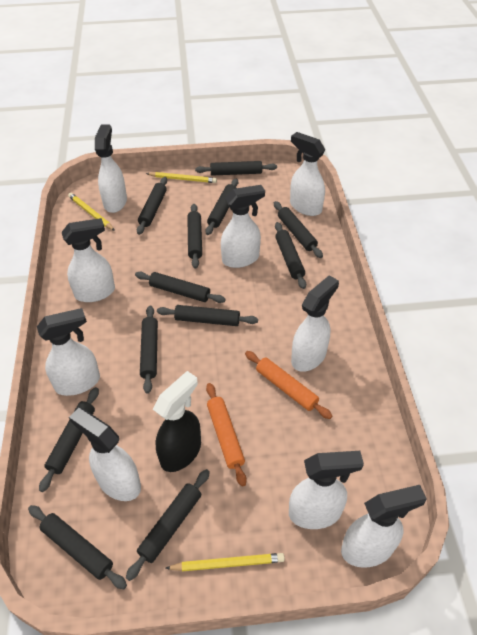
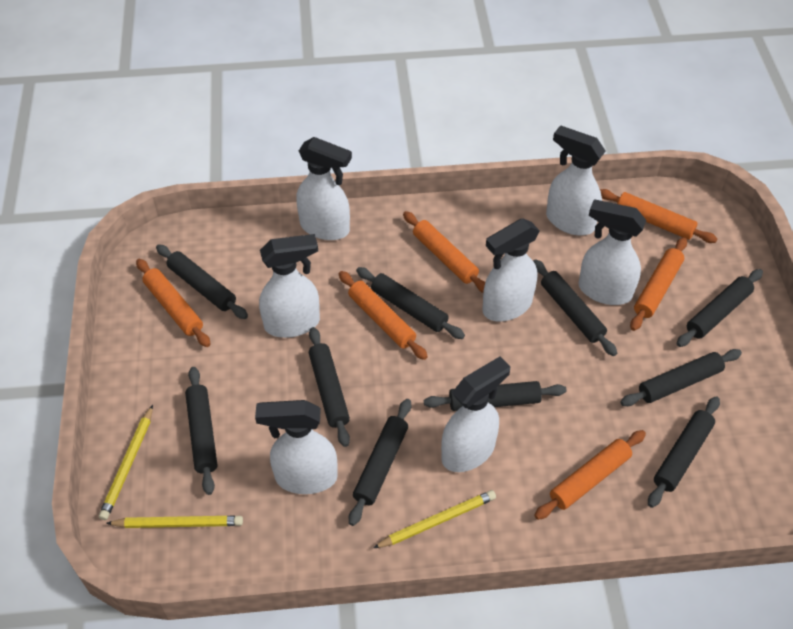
black rolling pin: 12 -> 10
black spray bottle: 1 -> 0
orange rolling pin: 2 -> 6
white spray bottle: 9 -> 7

